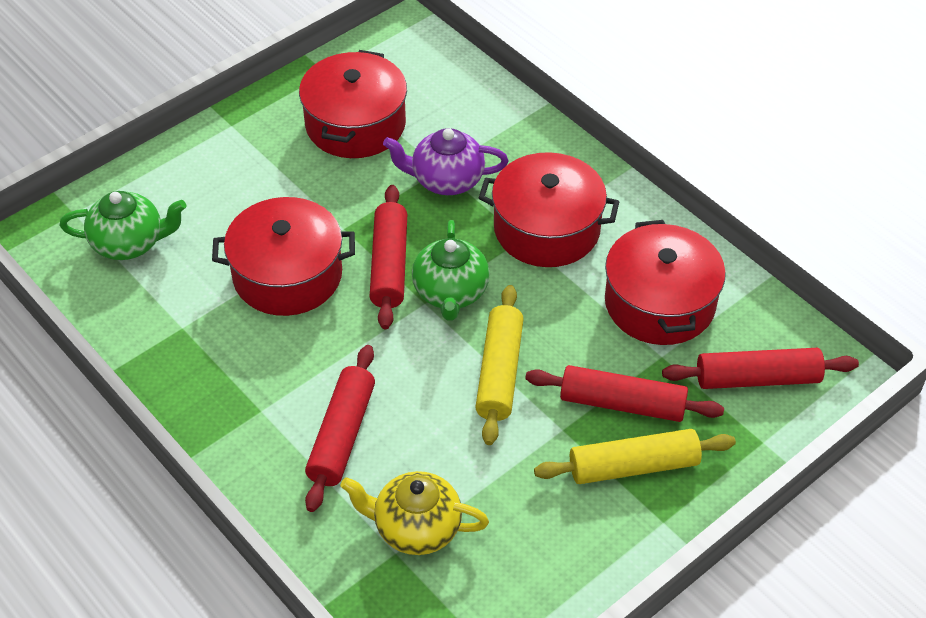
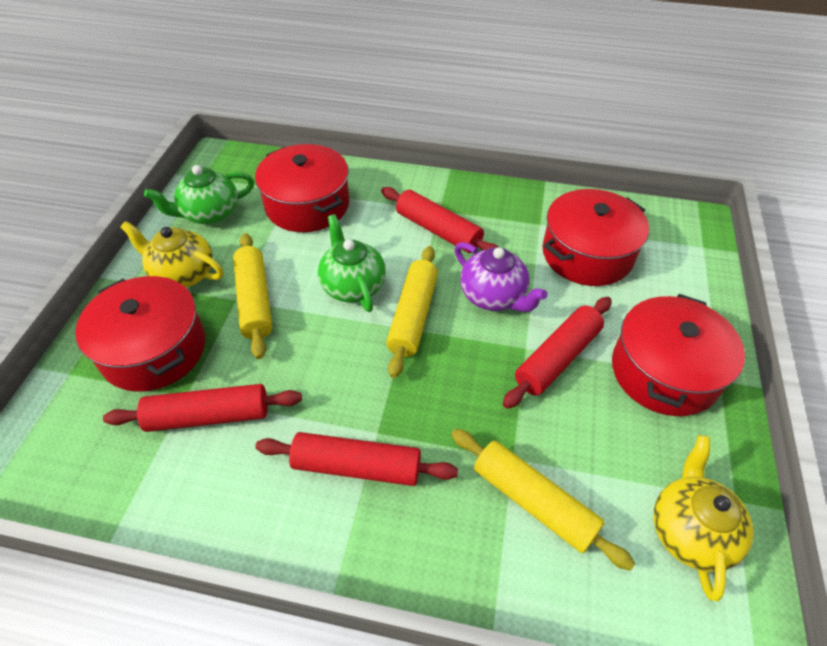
yellow rolling pin: 2 -> 3
yellow teapot: 1 -> 2

